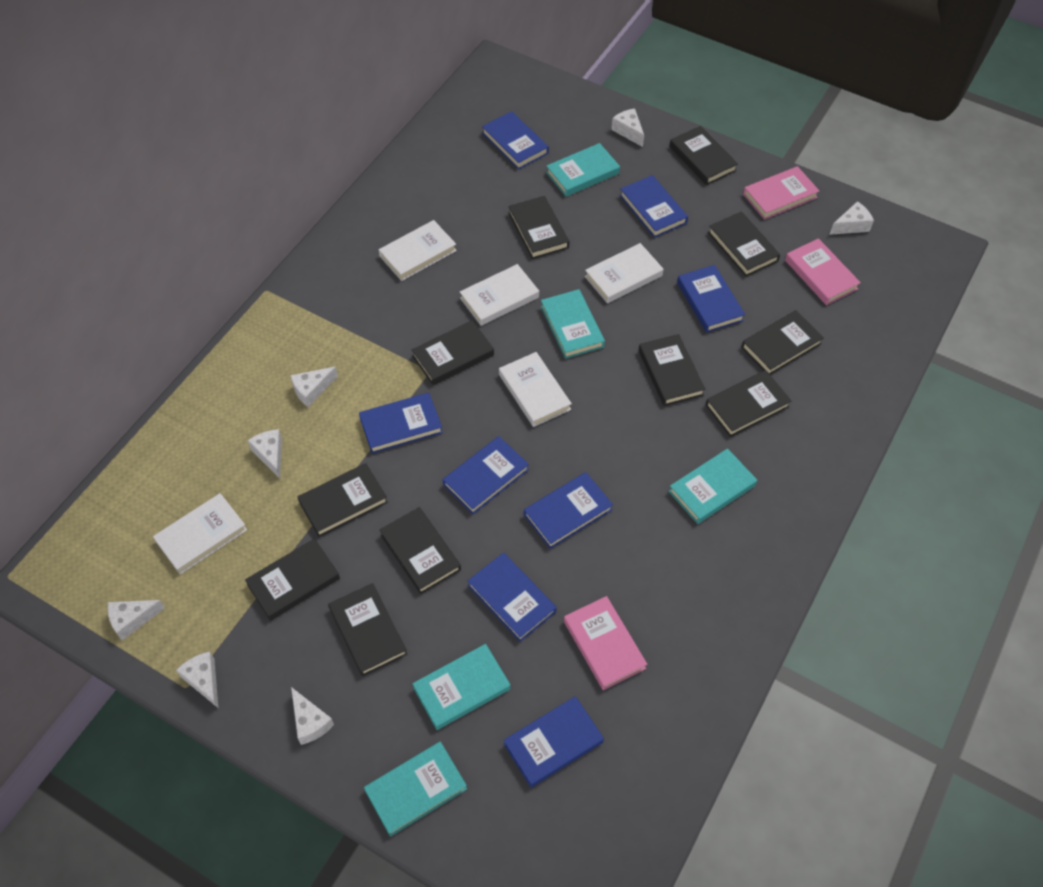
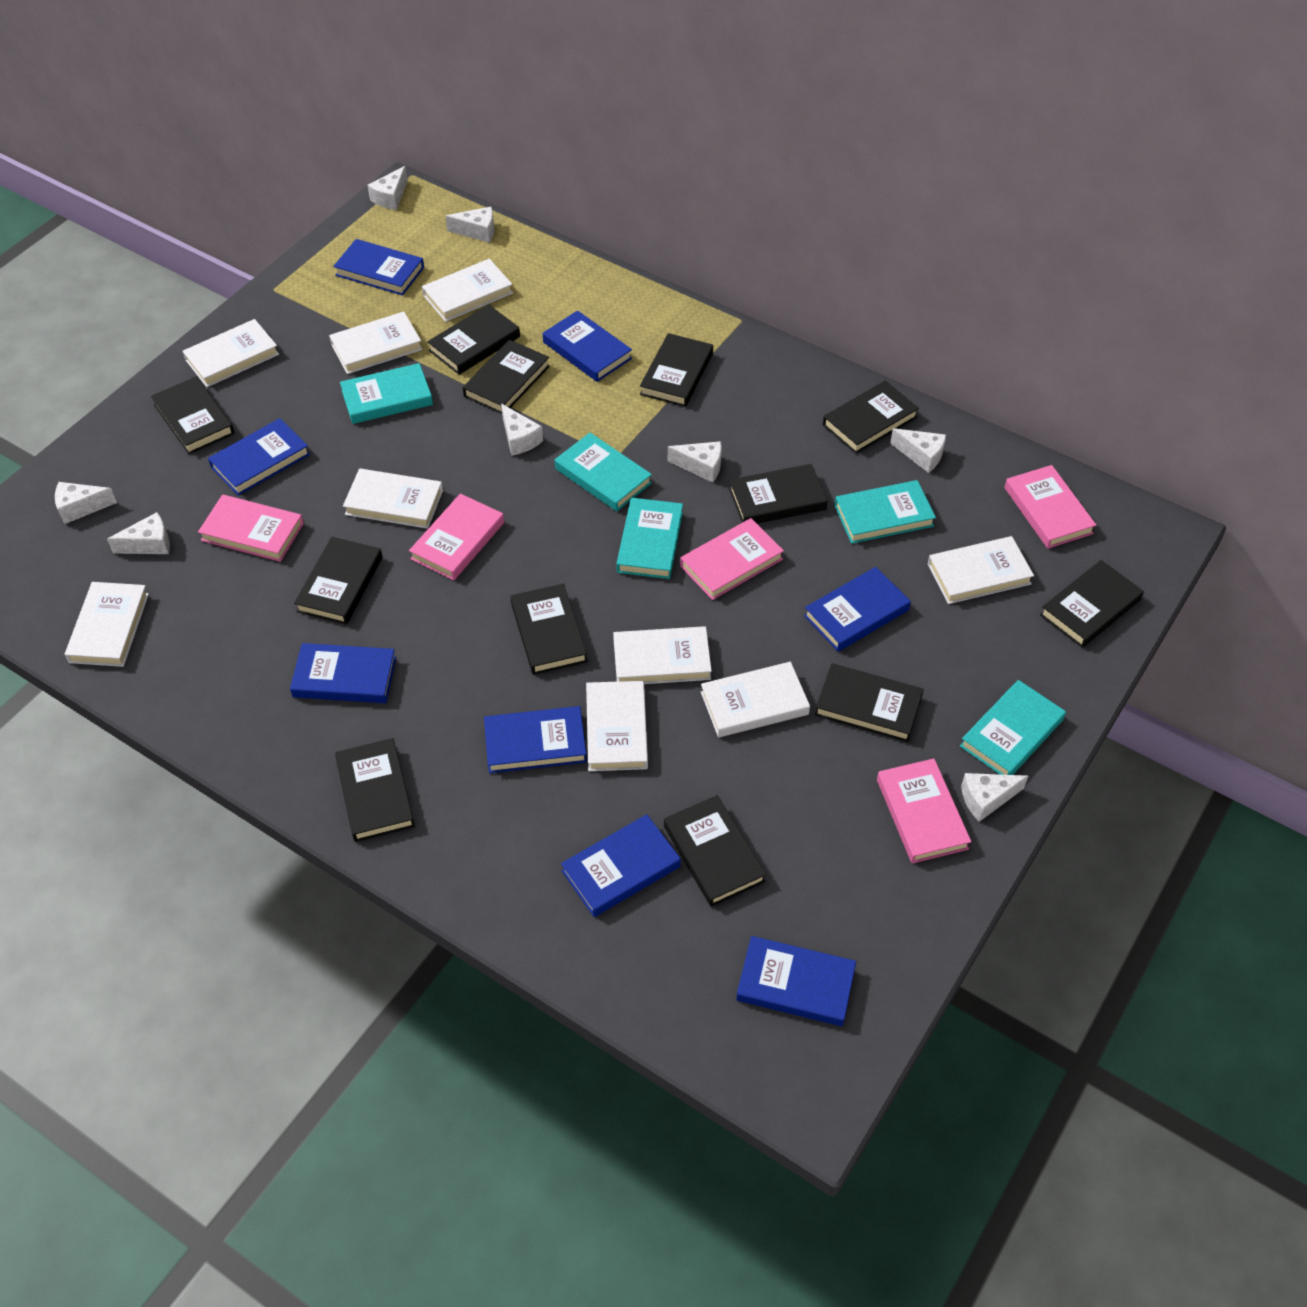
black book: 11 -> 12
pink book: 3 -> 5
white book: 5 -> 9
white cheese: 7 -> 8

